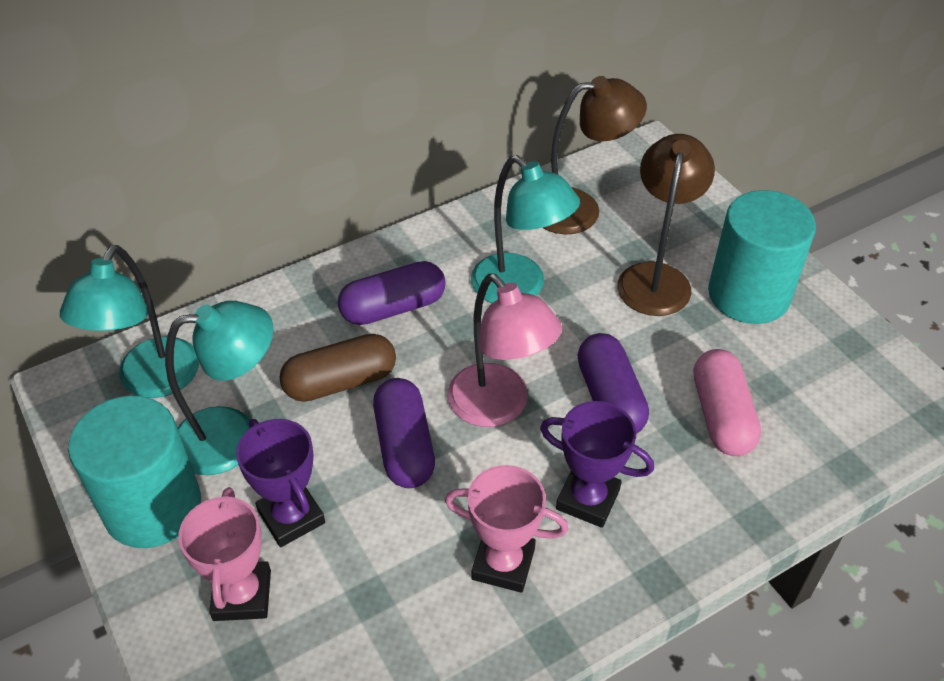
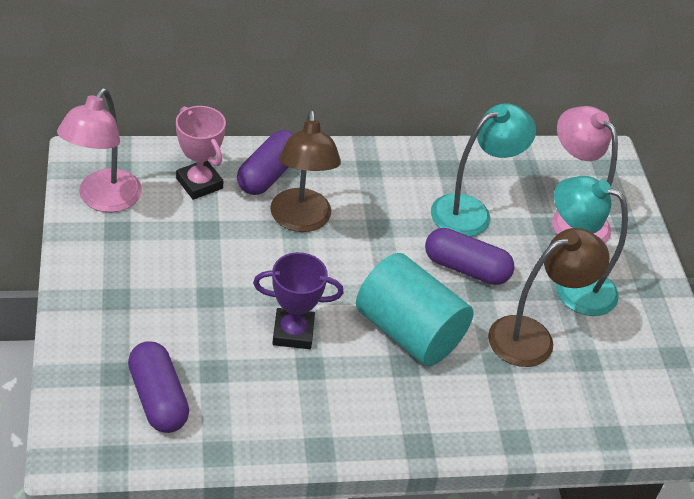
brown capsule: 1 -> 0
pink capsule: 1 -> 0
pink lamp: 1 -> 2
pink trophy: 2 -> 1
purple trophy: 2 -> 1
turquoise cylinder: 2 -> 1
turquoise lamp: 3 -> 2

